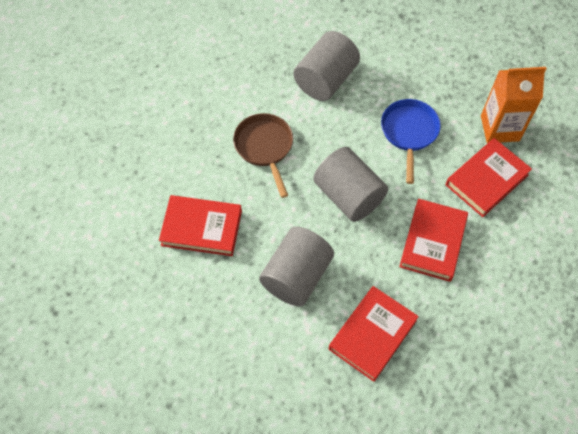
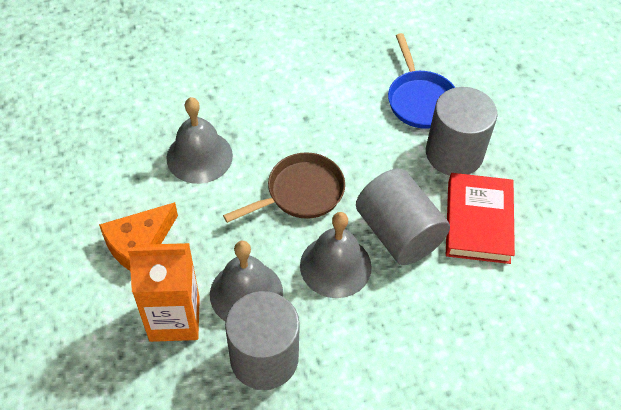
grey bell: 0 -> 3
orange cheese: 0 -> 1
red book: 4 -> 1

